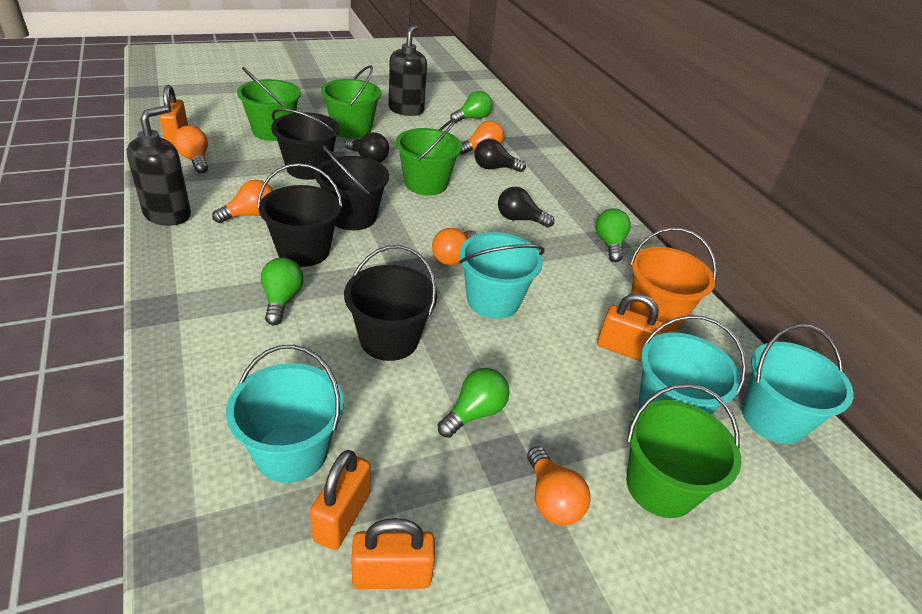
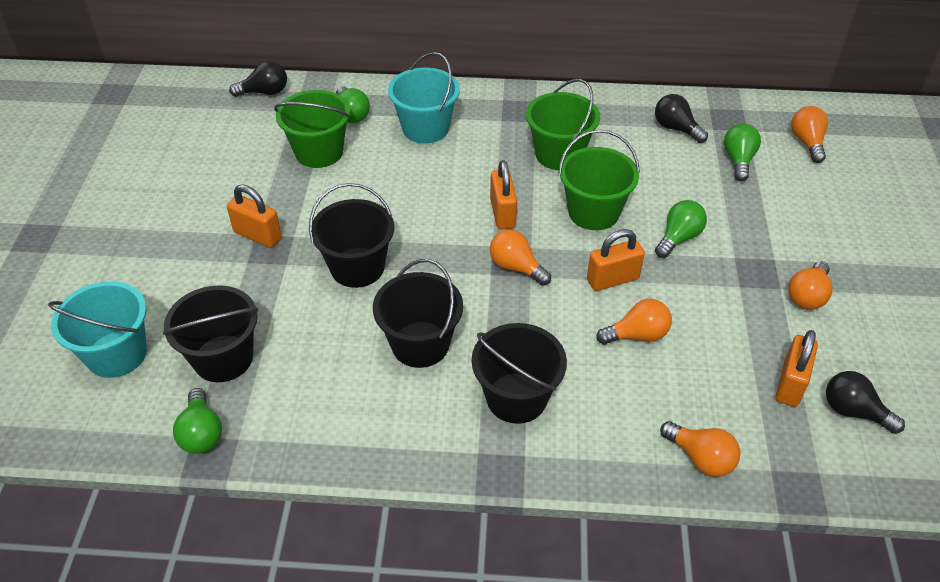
black soap dispenser: 2 -> 0
green bucket: 4 -> 3
orange bucket: 1 -> 0
turquoise bucket: 4 -> 2

